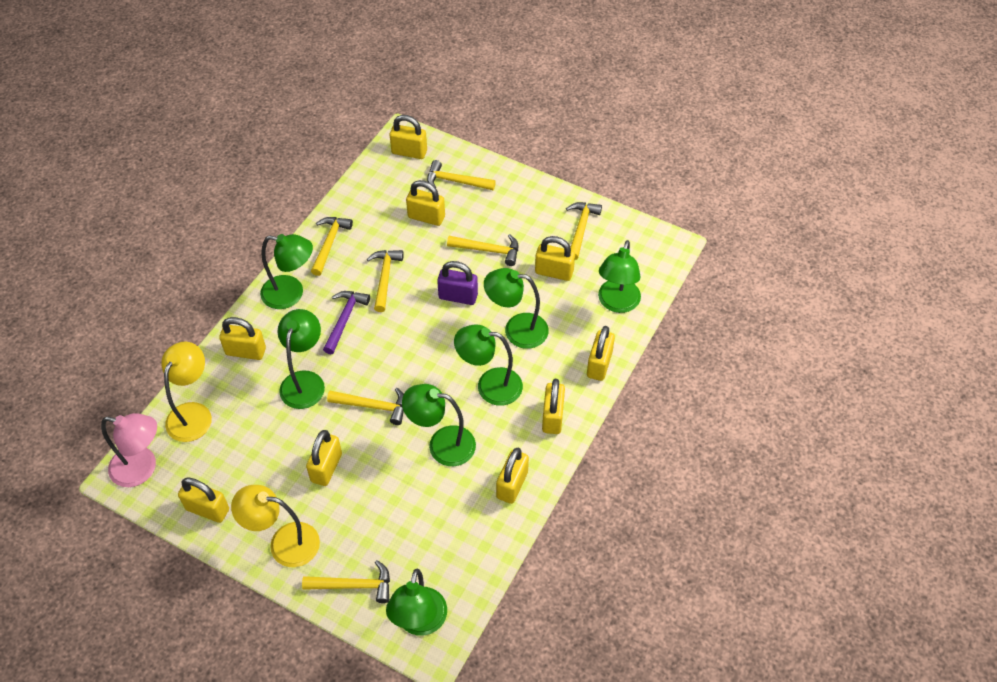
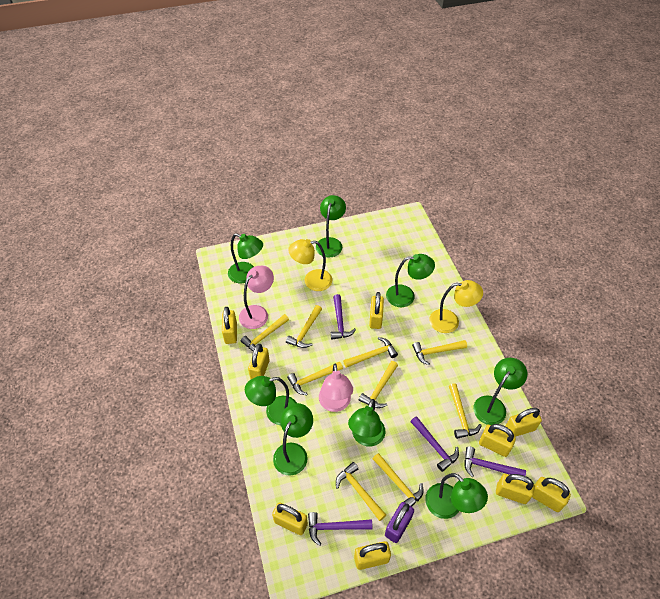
green lamp: 7 -> 8
pink lamp: 1 -> 2
purple hammer: 1 -> 4
yellow hammer: 7 -> 9

